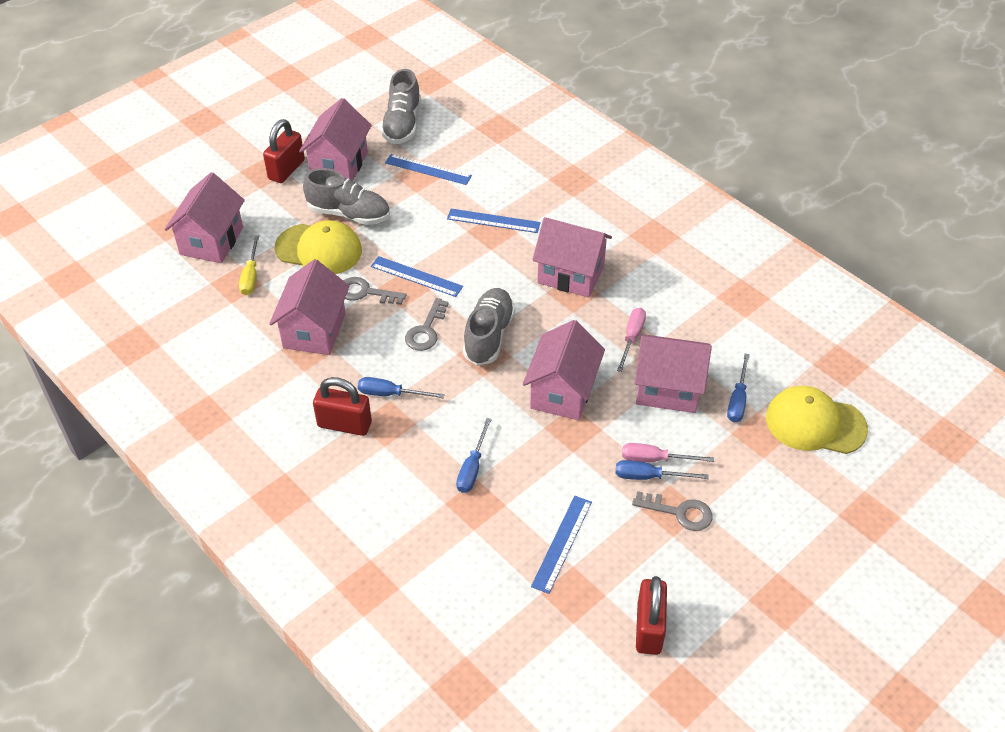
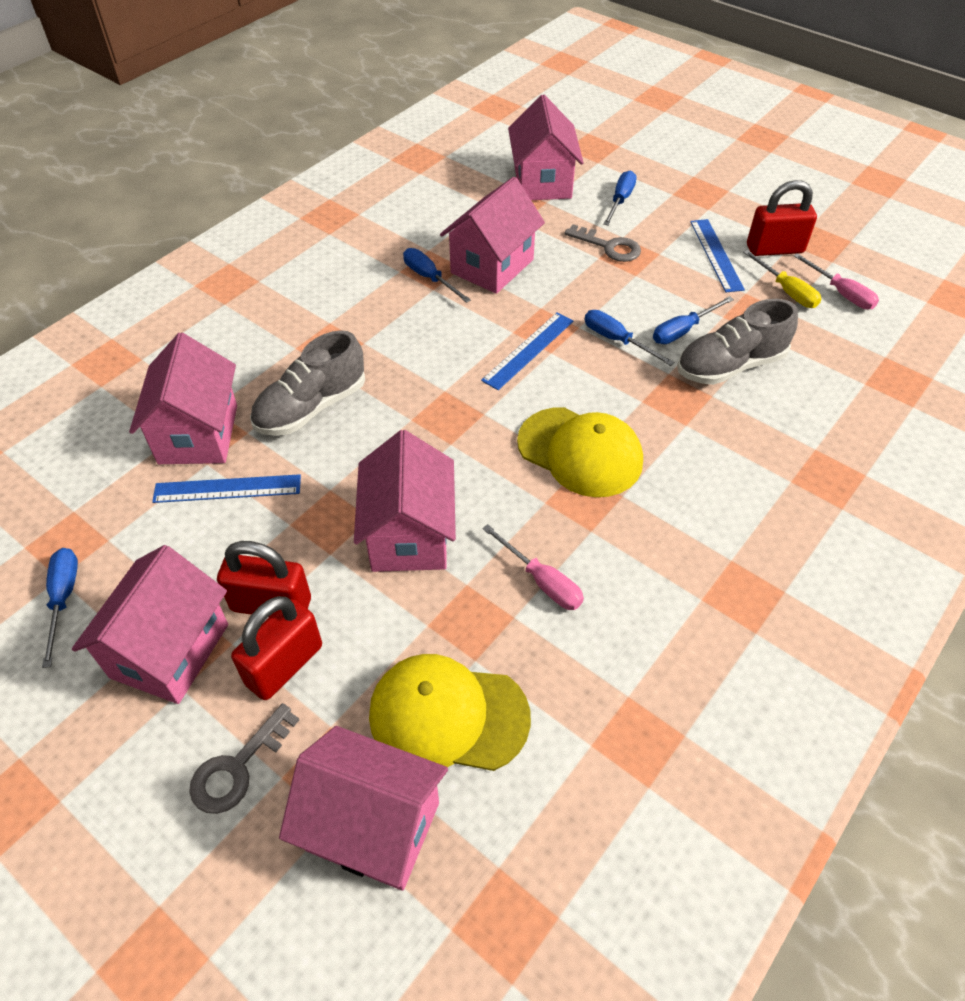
blue ruler: 4 -> 3
blue screwdriver: 4 -> 5
grey key: 3 -> 2
grey shoe: 3 -> 2

